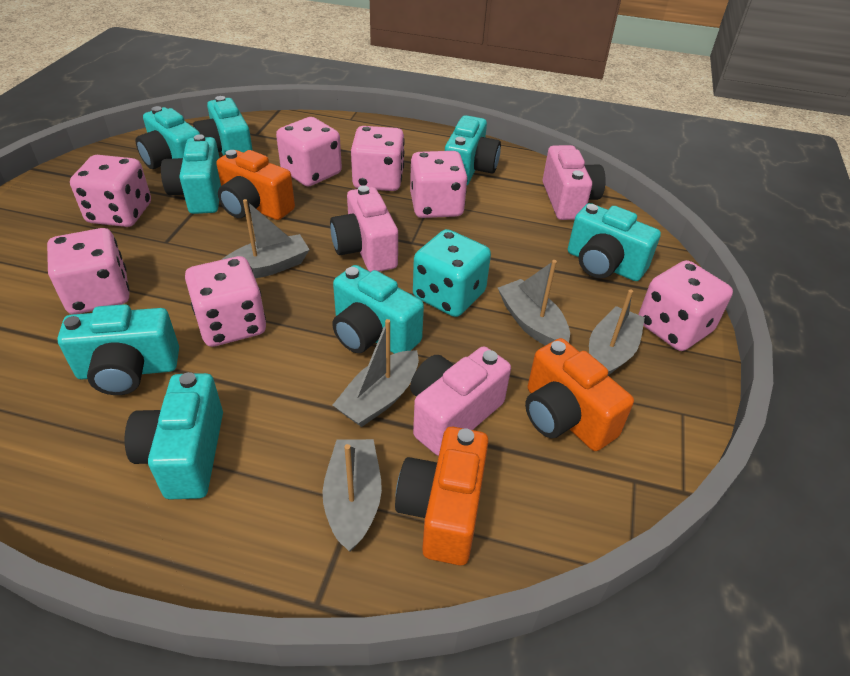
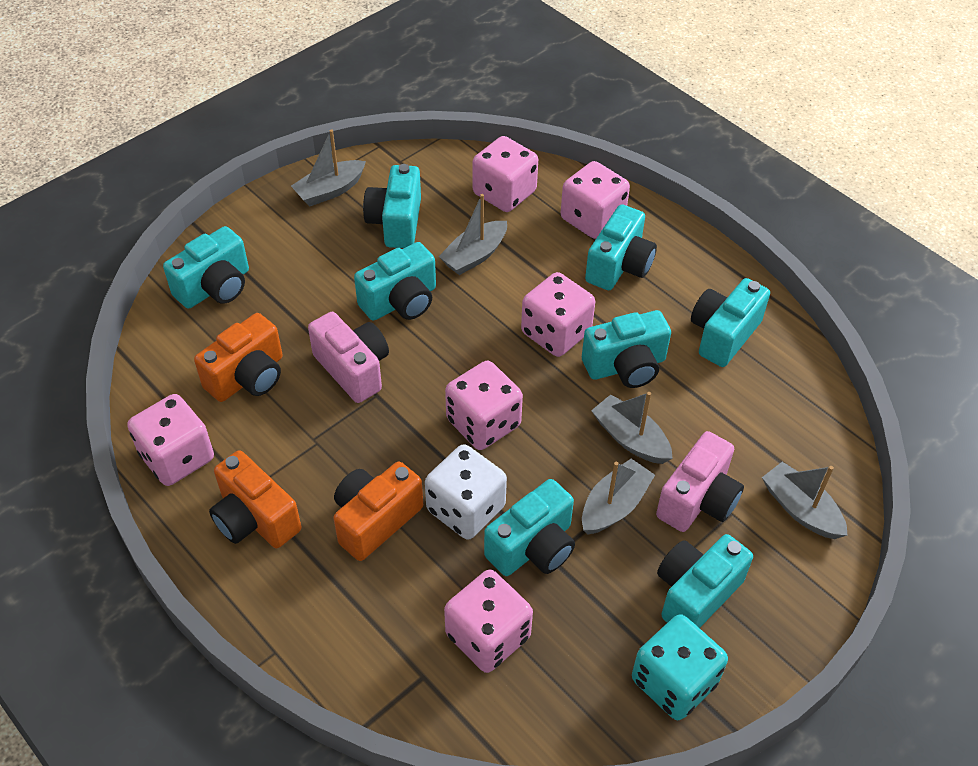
pink camera: 3 -> 2
pink dice: 7 -> 6
white dice: 0 -> 1

